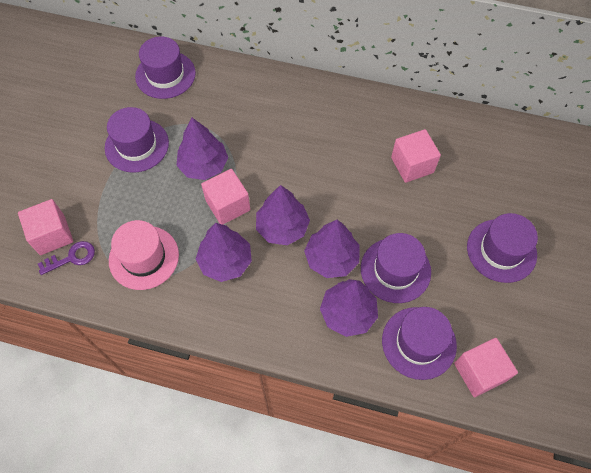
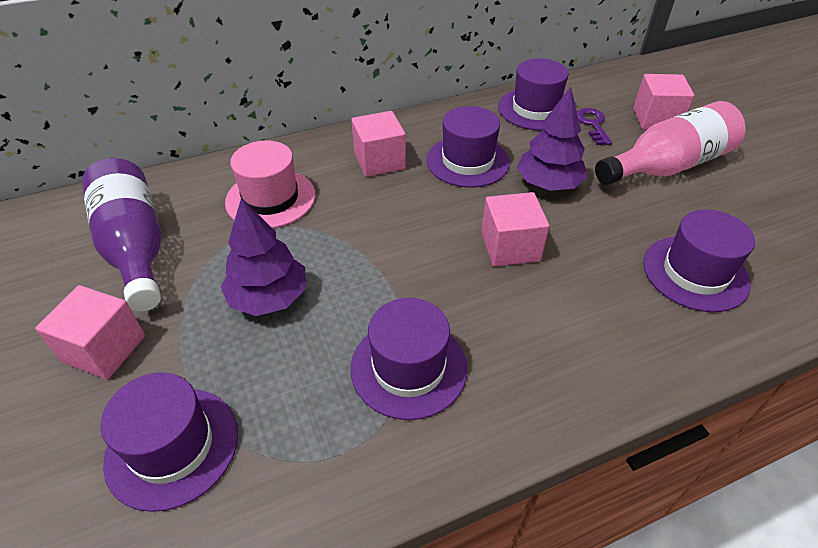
pink bottle: 0 -> 1
purple bottle: 0 -> 1
purple tree: 5 -> 2

